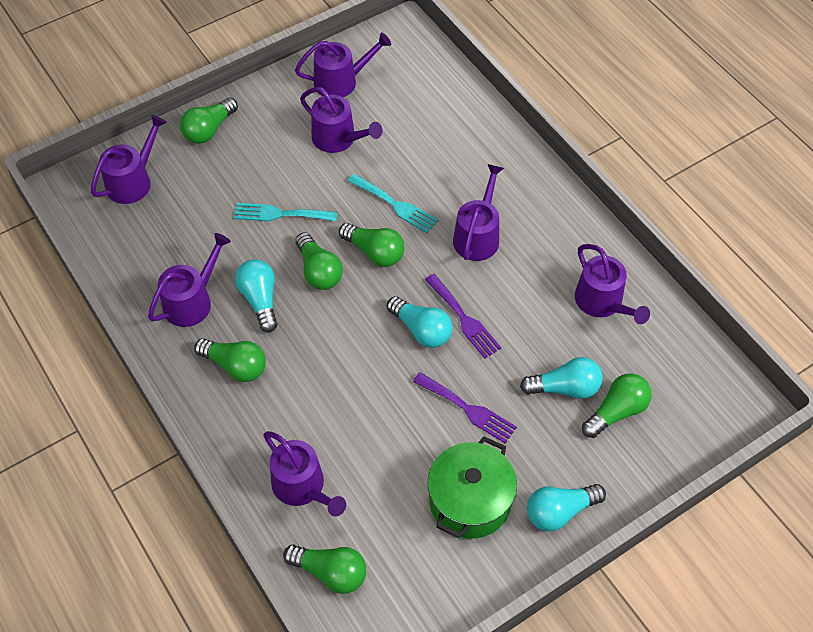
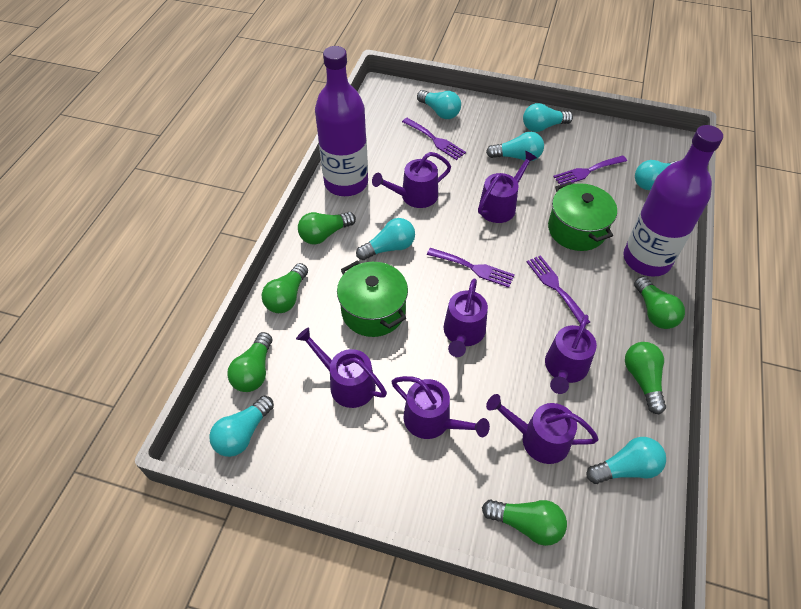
green pot: 1 -> 2
purple bottle: 0 -> 2
purple fork: 2 -> 4
turquoise fork: 2 -> 0
turquoise light bulb: 4 -> 7

